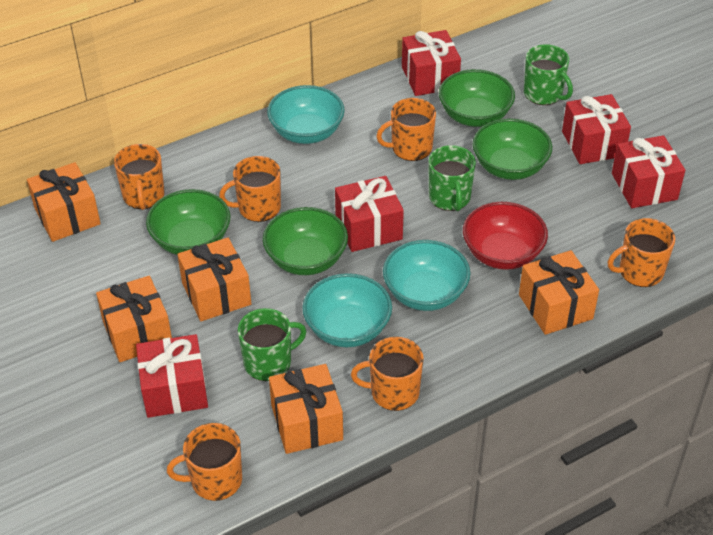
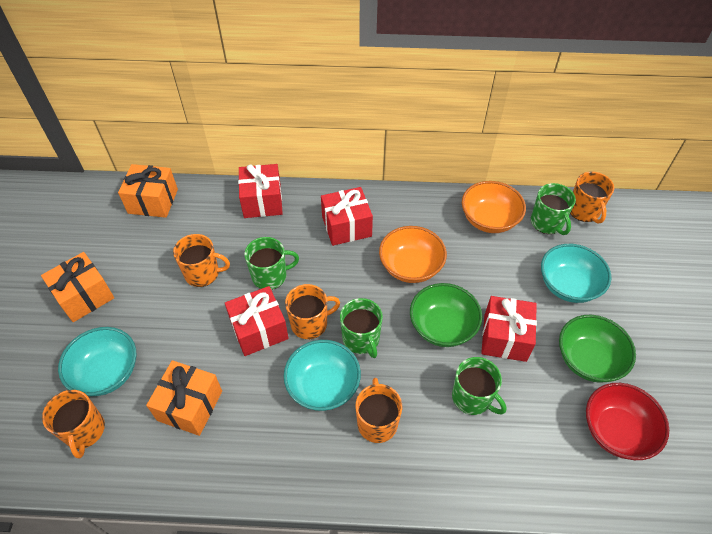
green bowl: 4 -> 2
green mug: 3 -> 4
orange bowl: 0 -> 2
orange gift: 5 -> 3
orange mug: 6 -> 5
red gift: 5 -> 4

